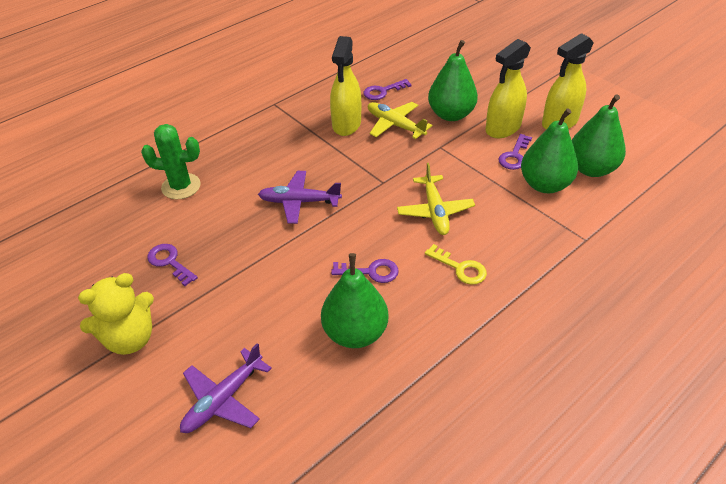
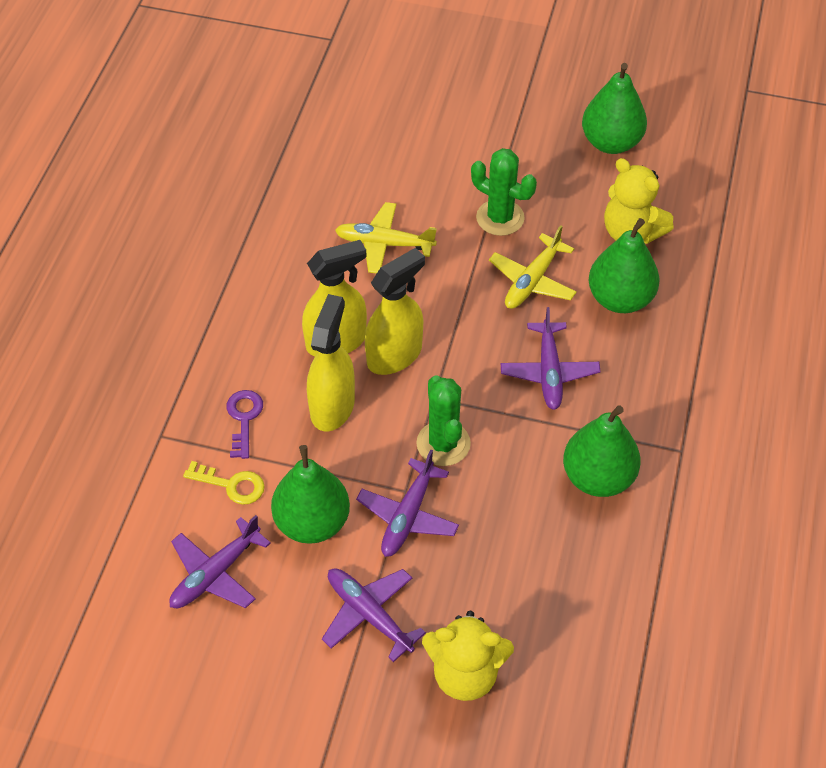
green cactus: 1 -> 2
purple key: 4 -> 1
purple plane: 2 -> 4
yellow teddy bear: 1 -> 2

